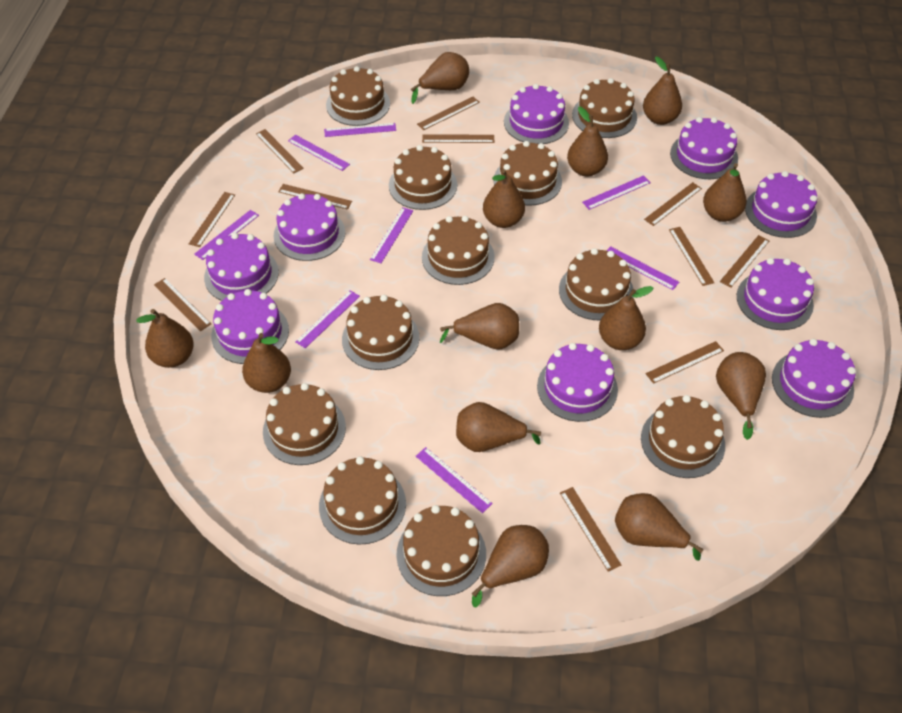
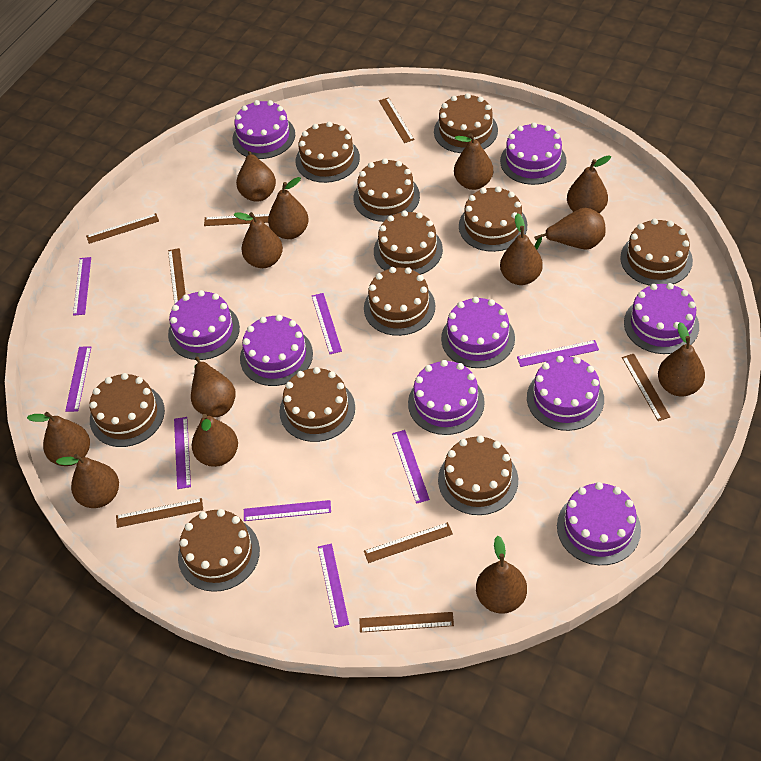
brown ruler: 11 -> 8

